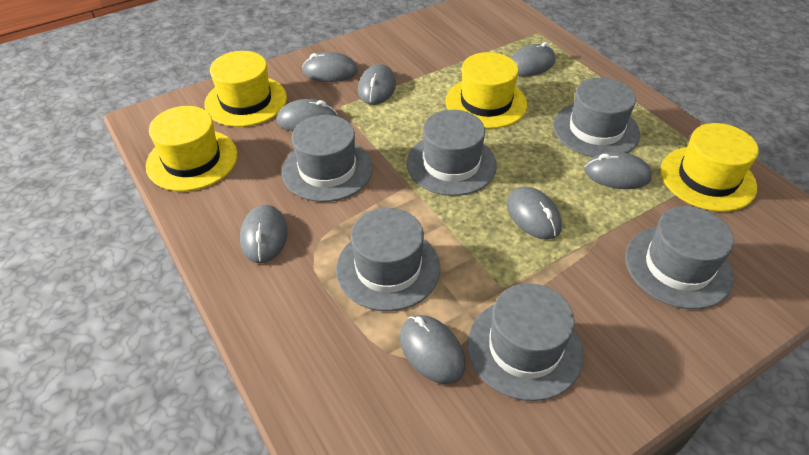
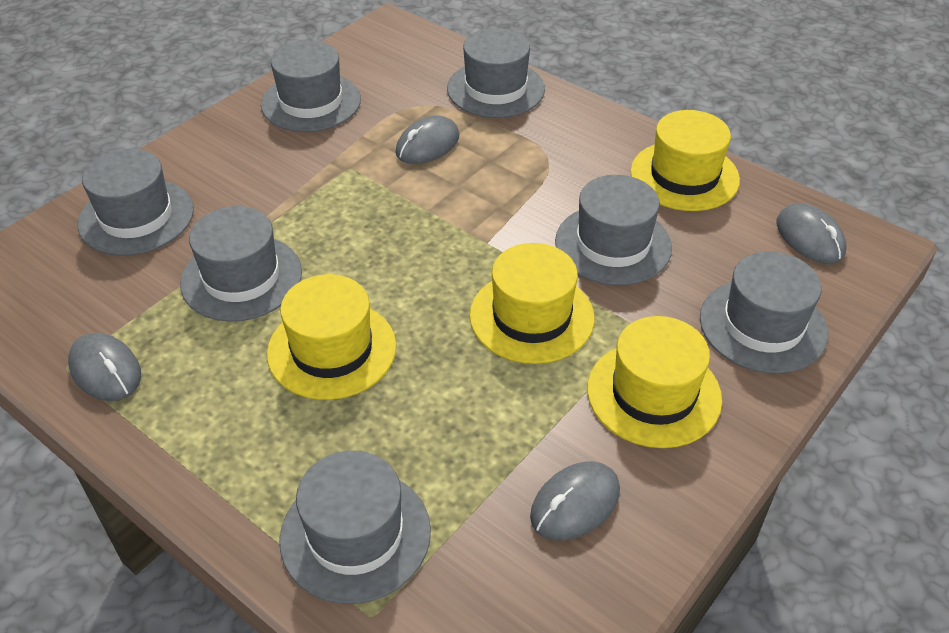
grey hat: 6 -> 7
grey mouse: 8 -> 4

